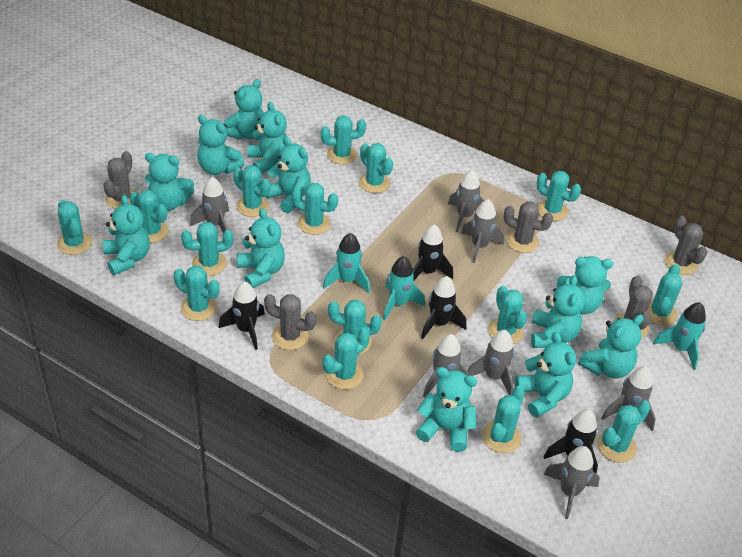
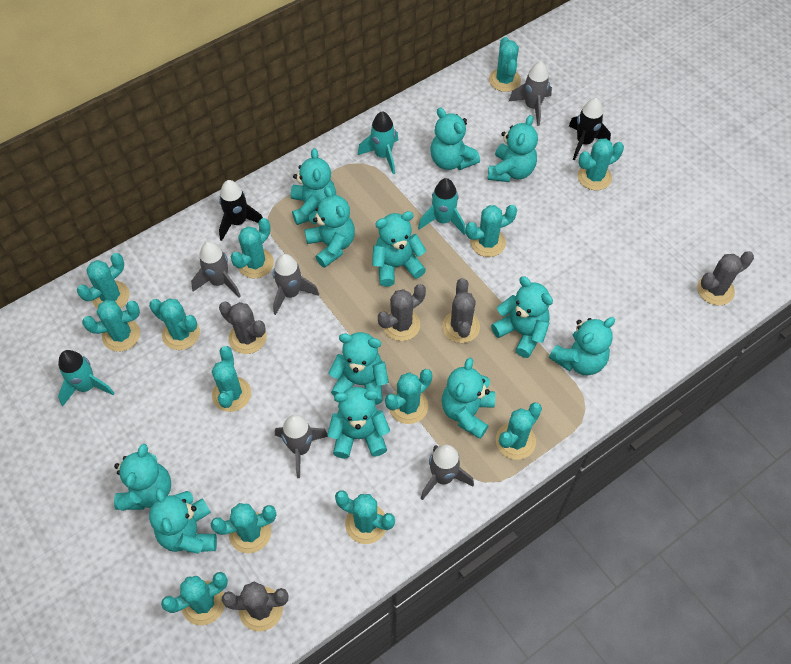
black rocket: 4 -> 2
grey rocket: 7 -> 5
turquoise cactus: 15 -> 13

